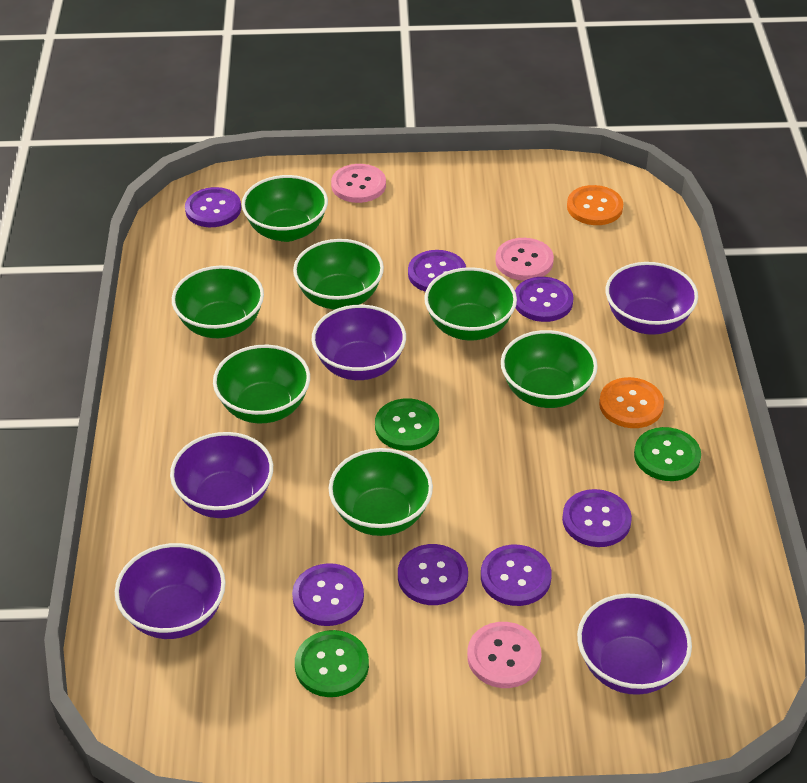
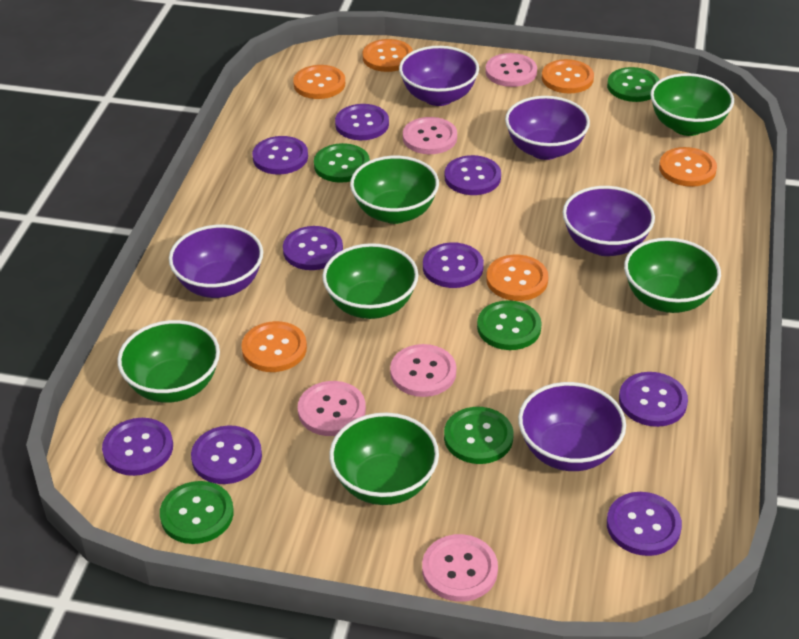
green bowl: 7 -> 6
green button: 3 -> 5
orange button: 2 -> 6
pink button: 3 -> 5
purple button: 7 -> 9

